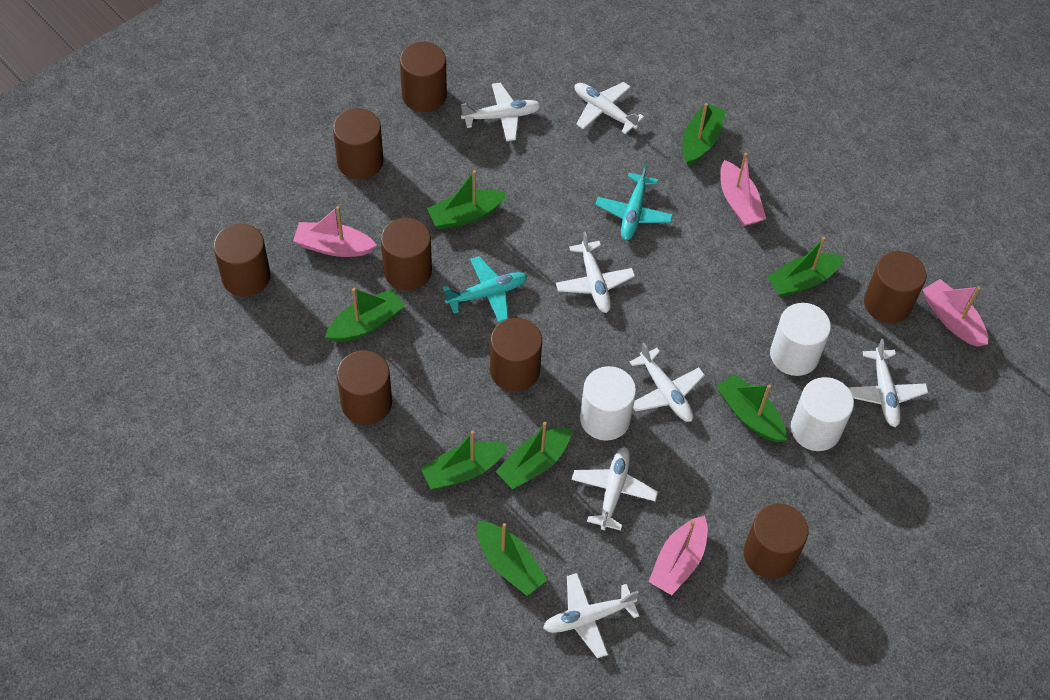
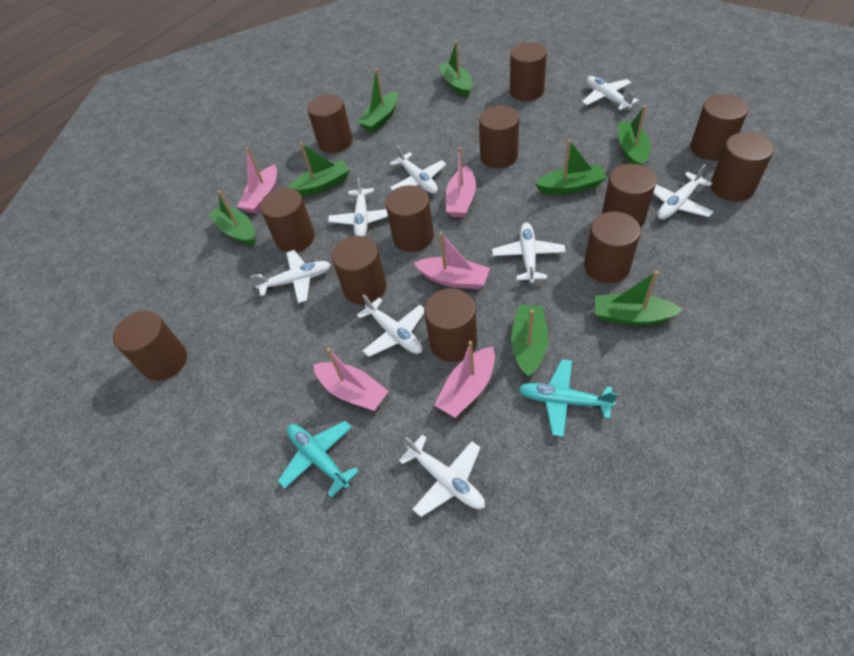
brown cylinder: 8 -> 12
pink boat: 4 -> 5
white cylinder: 3 -> 0
white plane: 7 -> 8

